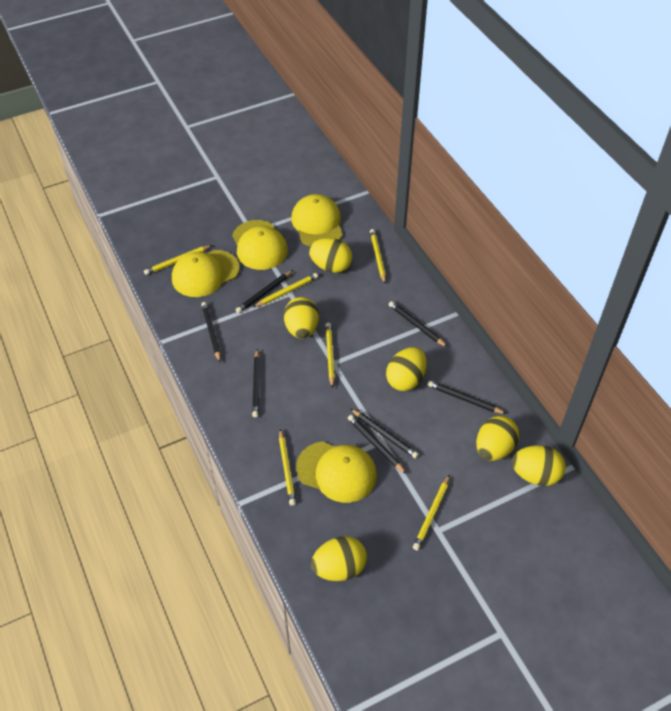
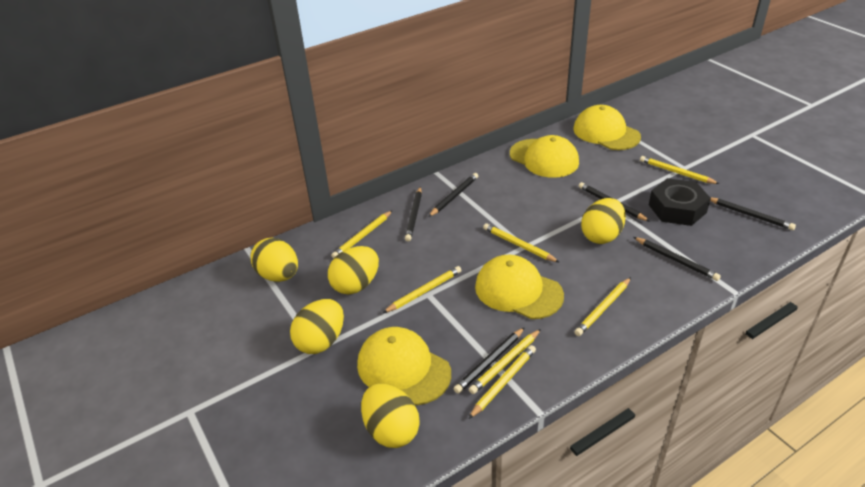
black nut: 0 -> 1
black pencil: 7 -> 6
yellow egg: 6 -> 5
yellow pencil: 6 -> 7

